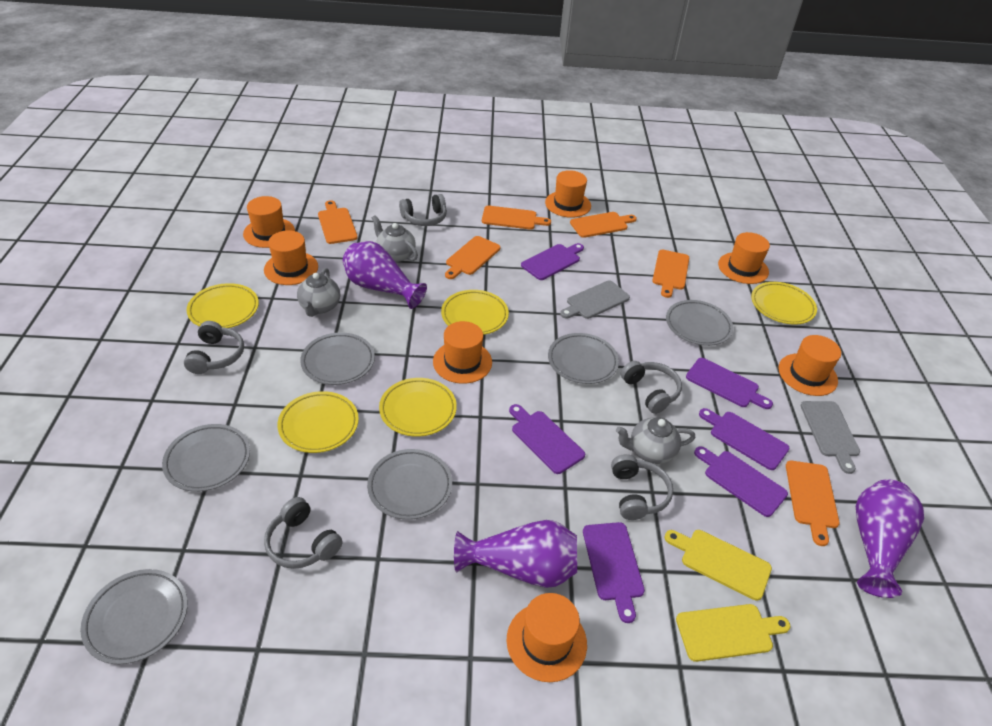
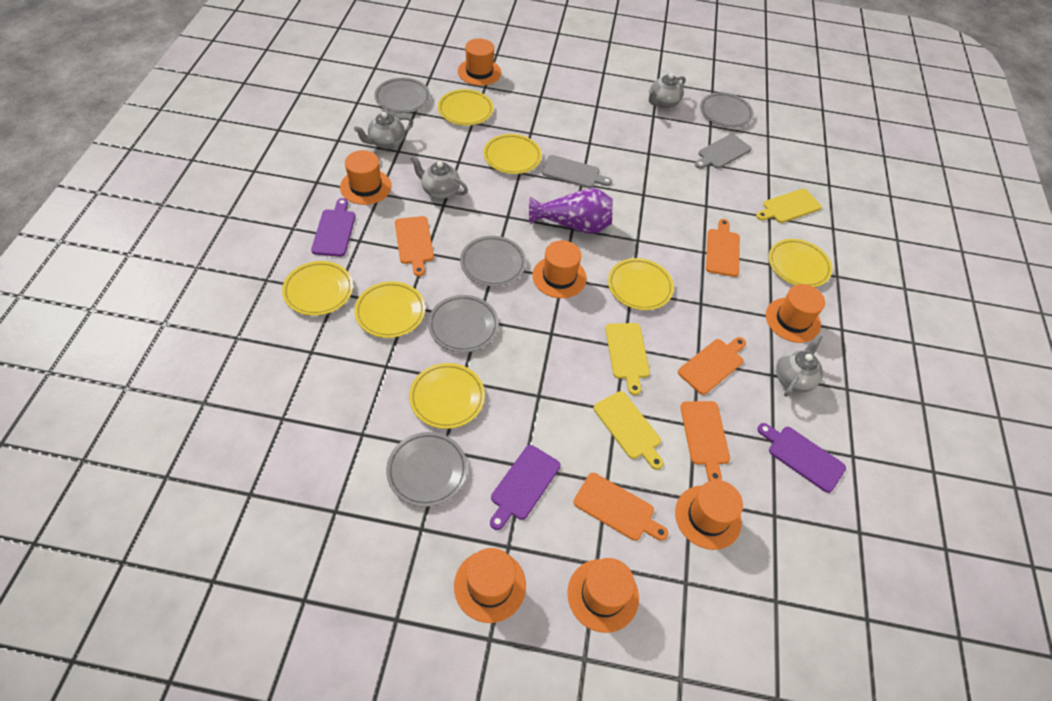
grey headphones: 5 -> 0
grey plate: 6 -> 5
grey teapot: 3 -> 4
orange cutting board: 6 -> 5
purple cutting board: 6 -> 3
purple vase: 3 -> 1
yellow cutting board: 2 -> 3
yellow plate: 5 -> 7

